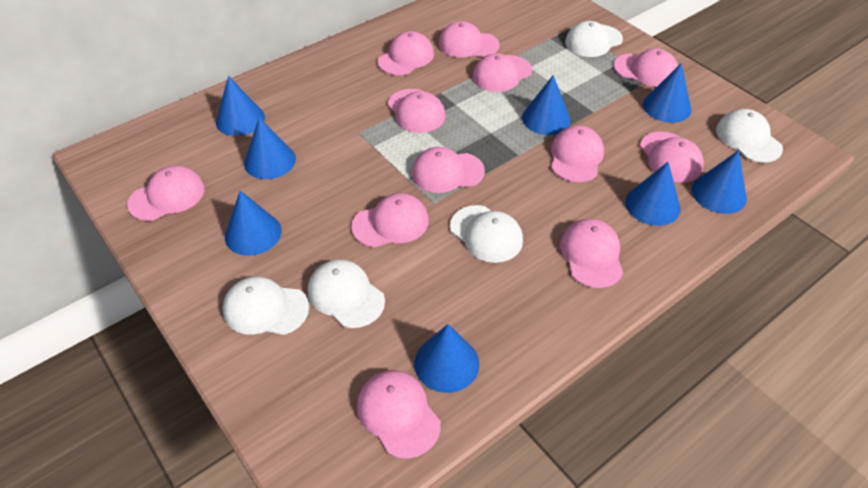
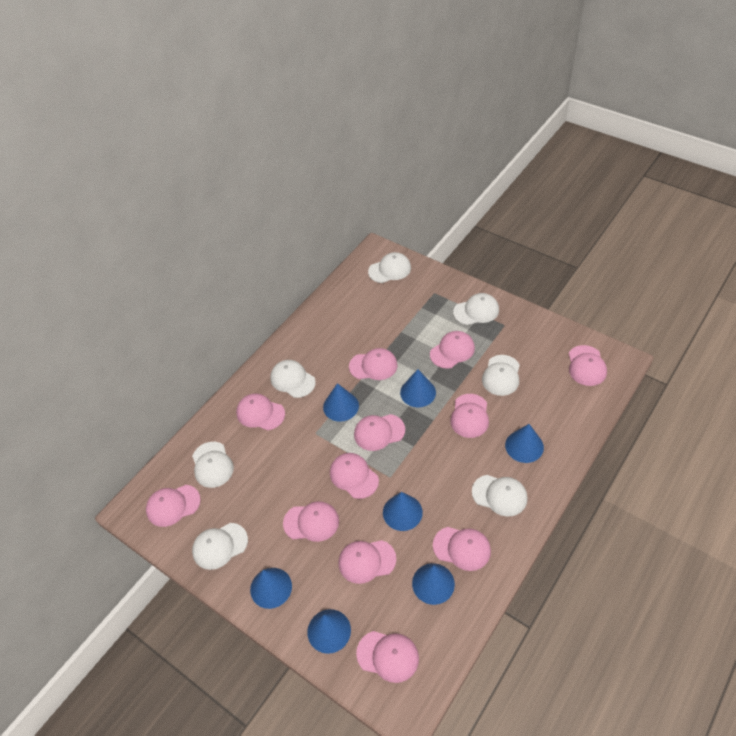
blue cone: 8 -> 7
white cap: 5 -> 7

